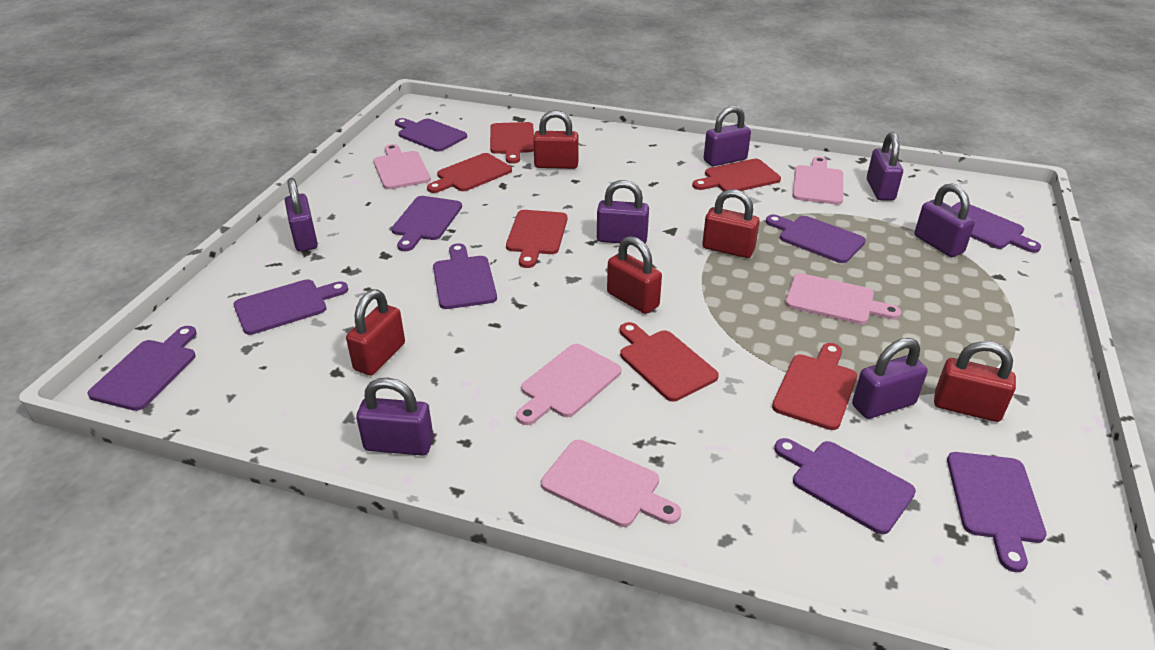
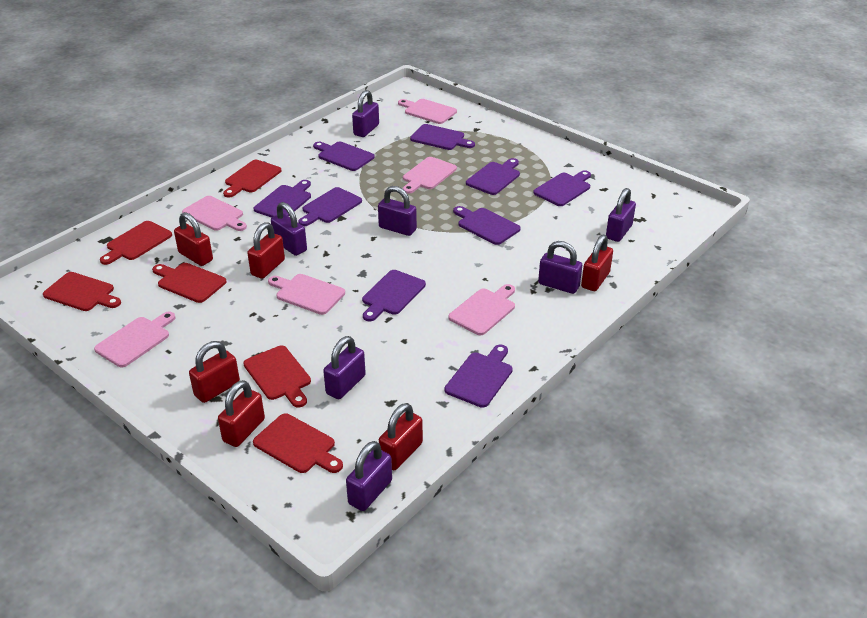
pink cutting board: 5 -> 6
red padlock: 5 -> 6

